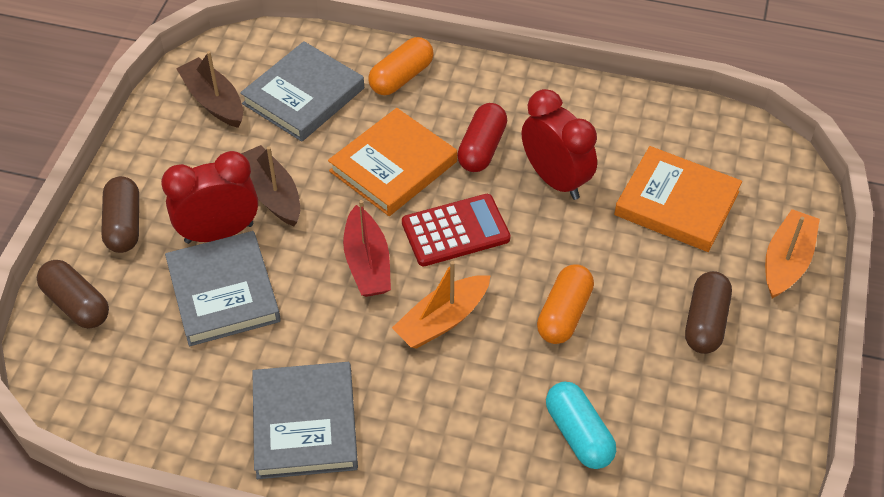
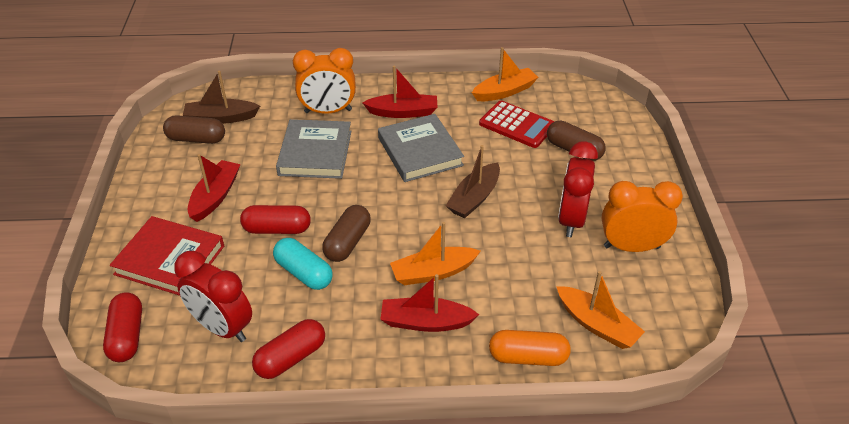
grey book: 3 -> 2
orange boat: 2 -> 3
orange book: 2 -> 0
orange capsule: 2 -> 1
orange clock: 0 -> 2
red boat: 1 -> 3
red book: 0 -> 1
red capsule: 1 -> 3

